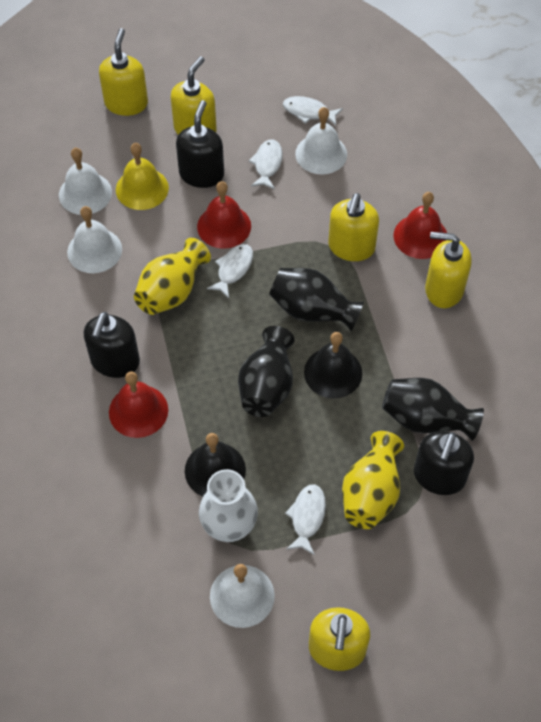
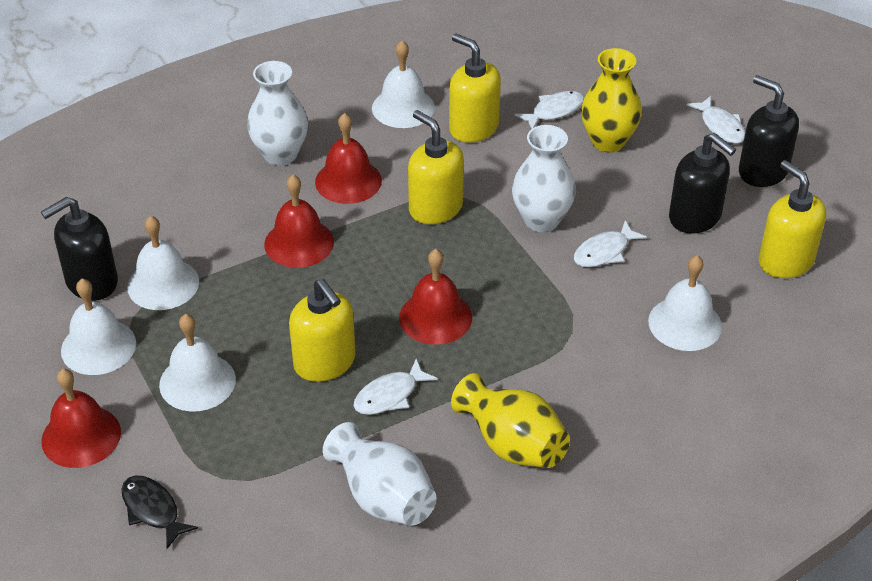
black bell: 2 -> 0
black fish: 0 -> 1
black vase: 3 -> 0
red bell: 3 -> 4
white bell: 4 -> 5
white vase: 1 -> 3
yellow bell: 1 -> 0
yellow soap dispenser: 5 -> 4

